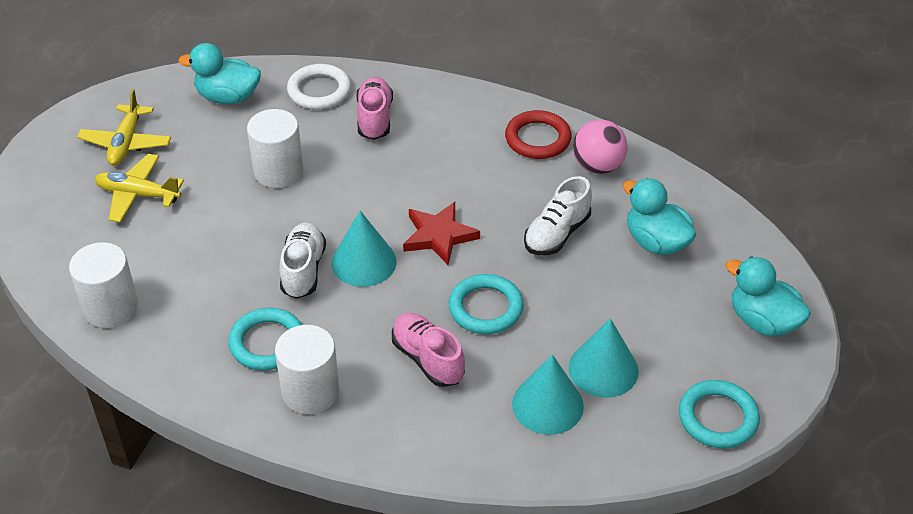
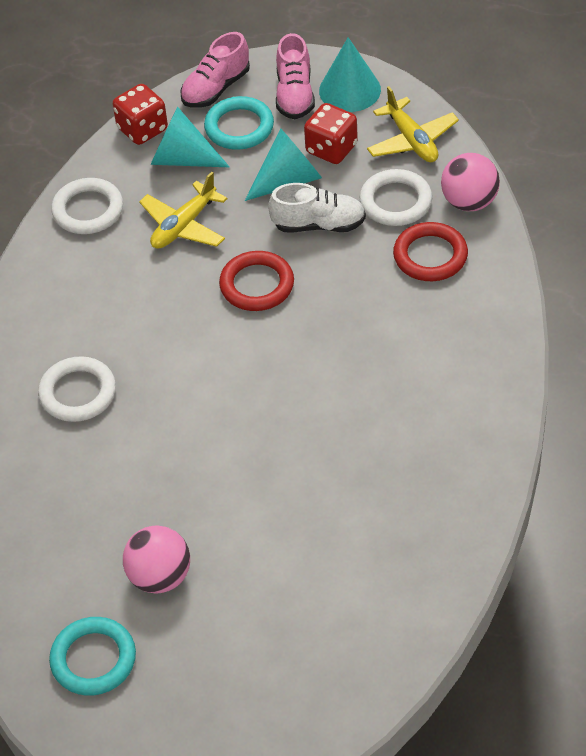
pink ball: 1 -> 2
red dice: 0 -> 2
red ring: 1 -> 2
red star: 1 -> 0
turquoise duck: 3 -> 0
turquoise ring: 3 -> 2
white cylinder: 3 -> 0
white ring: 1 -> 3
white shoe: 2 -> 1

